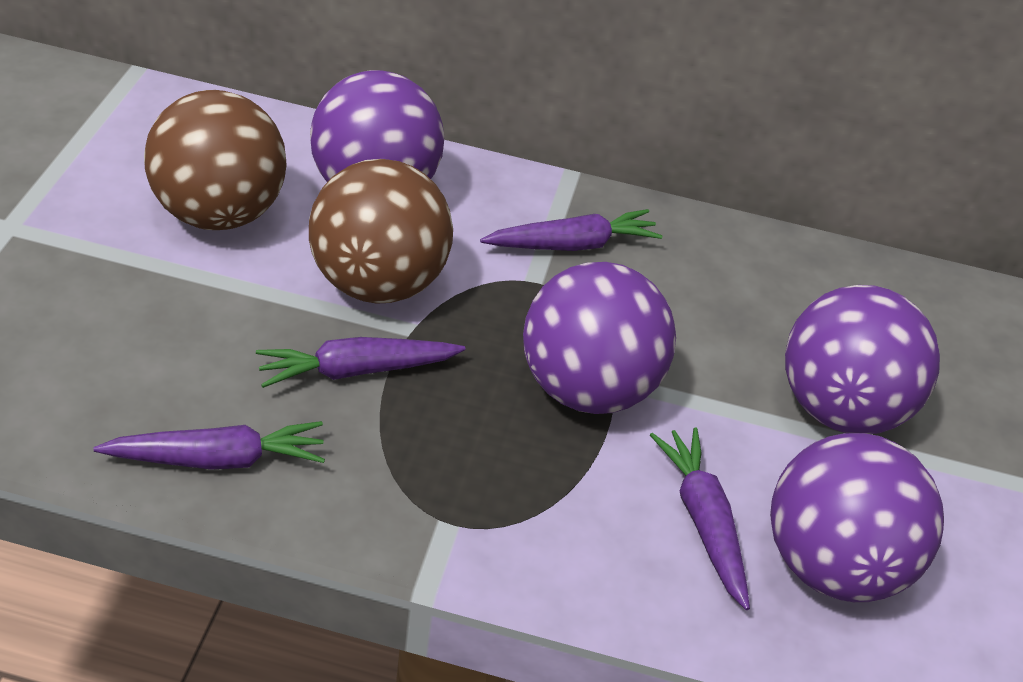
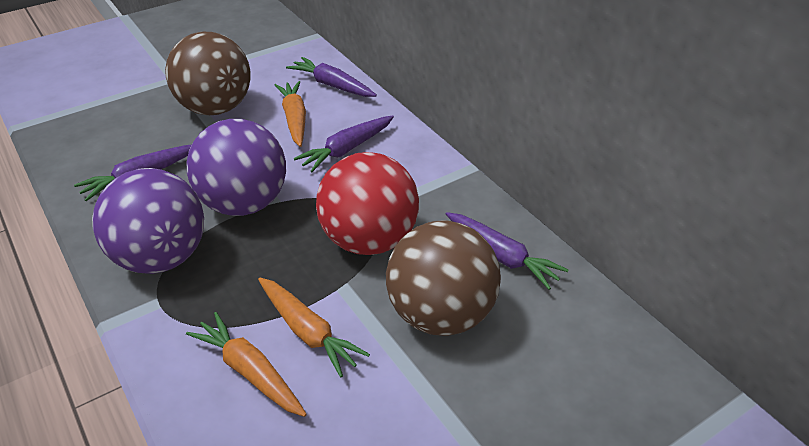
orange carrot: 0 -> 3
purple ball: 4 -> 2
red ball: 0 -> 1

